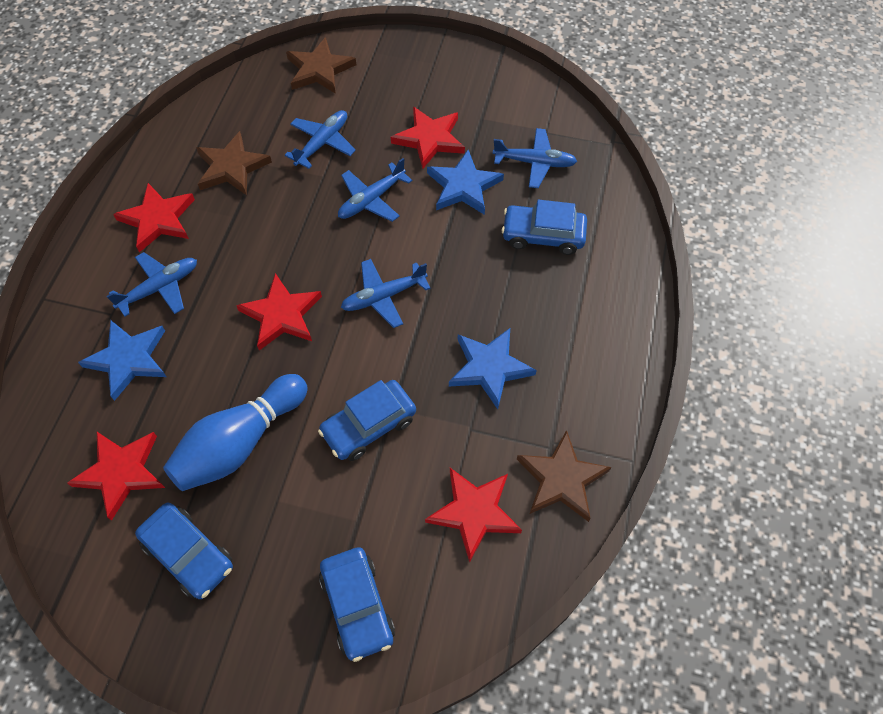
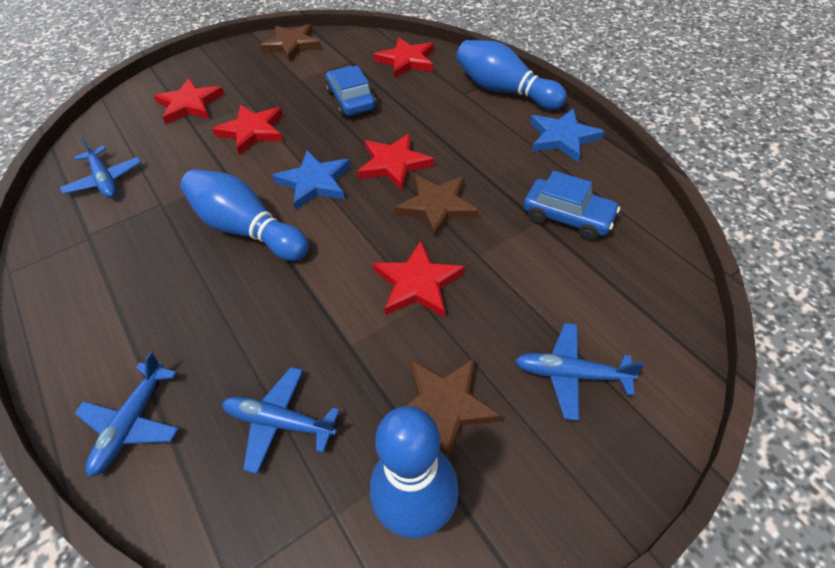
blue bowling pin: 1 -> 3
blue car: 4 -> 2
blue plane: 5 -> 4
blue star: 3 -> 2

